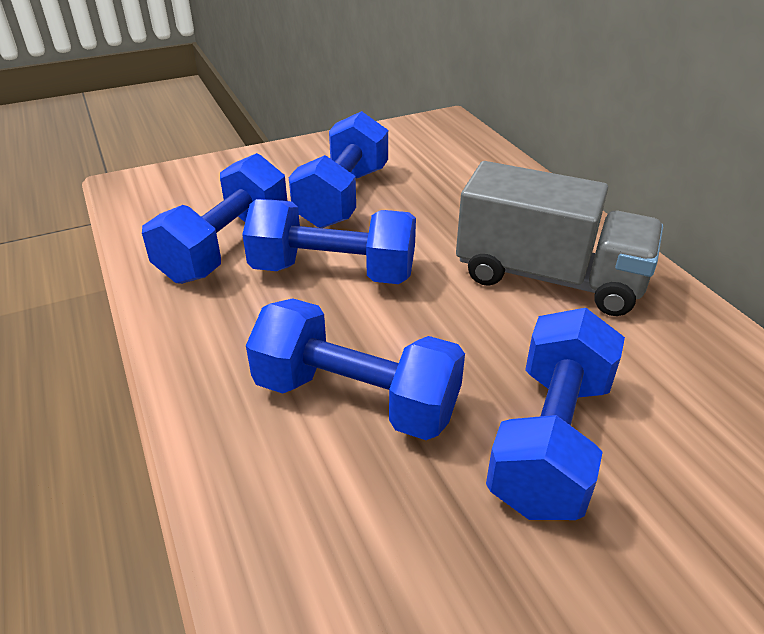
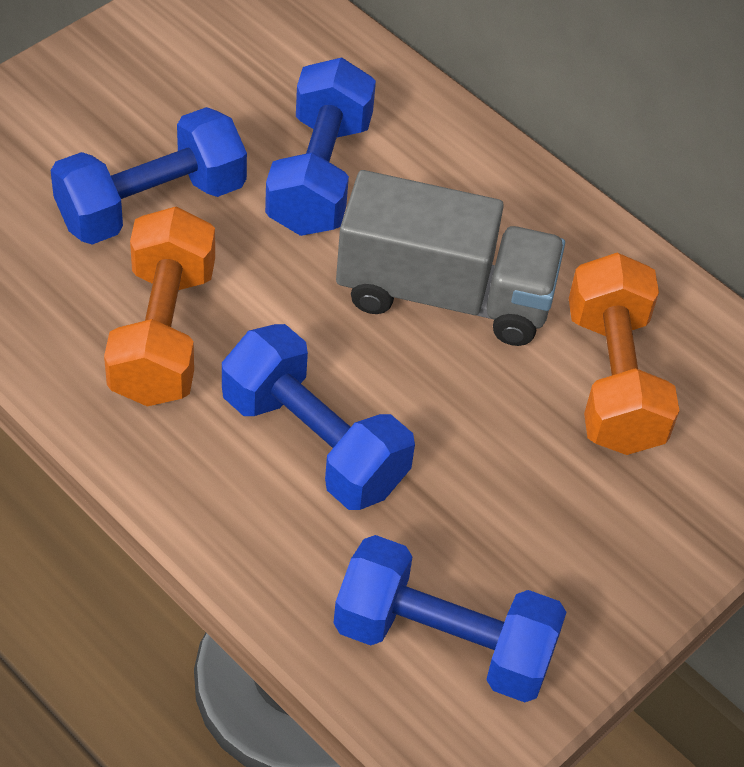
blue dumbbell: 5 -> 4
orange dumbbell: 0 -> 2

